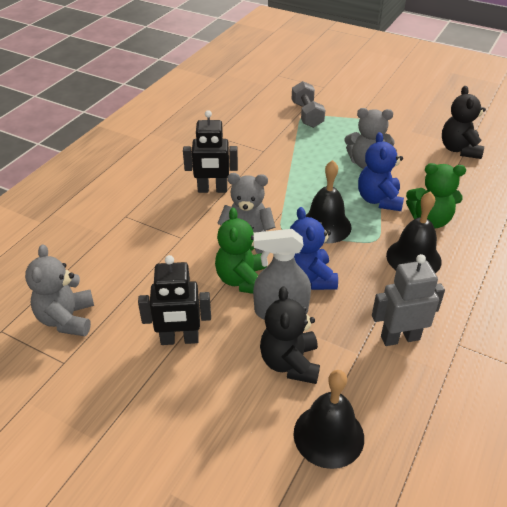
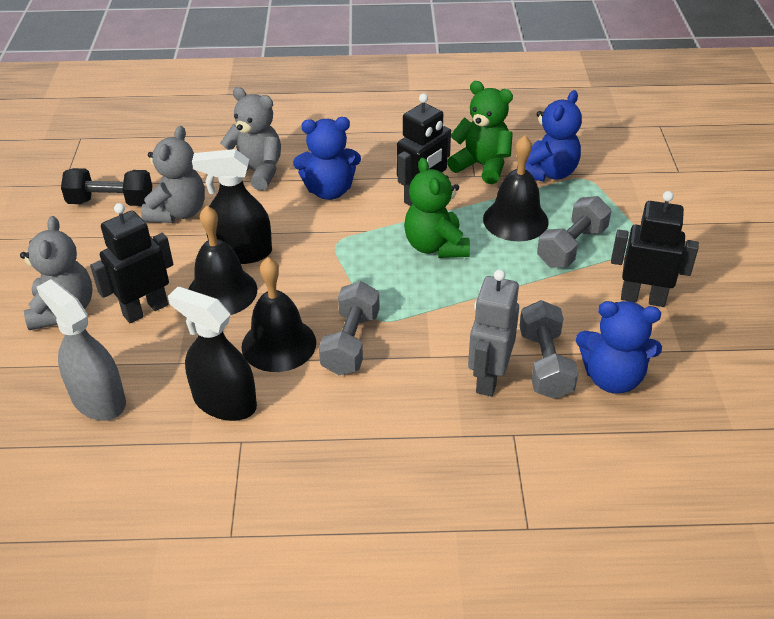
black dumbbell: 0 -> 1
black robot: 2 -> 3
black spray bottle: 0 -> 2
black teddy bear: 2 -> 0
blue teddy bear: 2 -> 3
grey dumbbell: 1 -> 3

